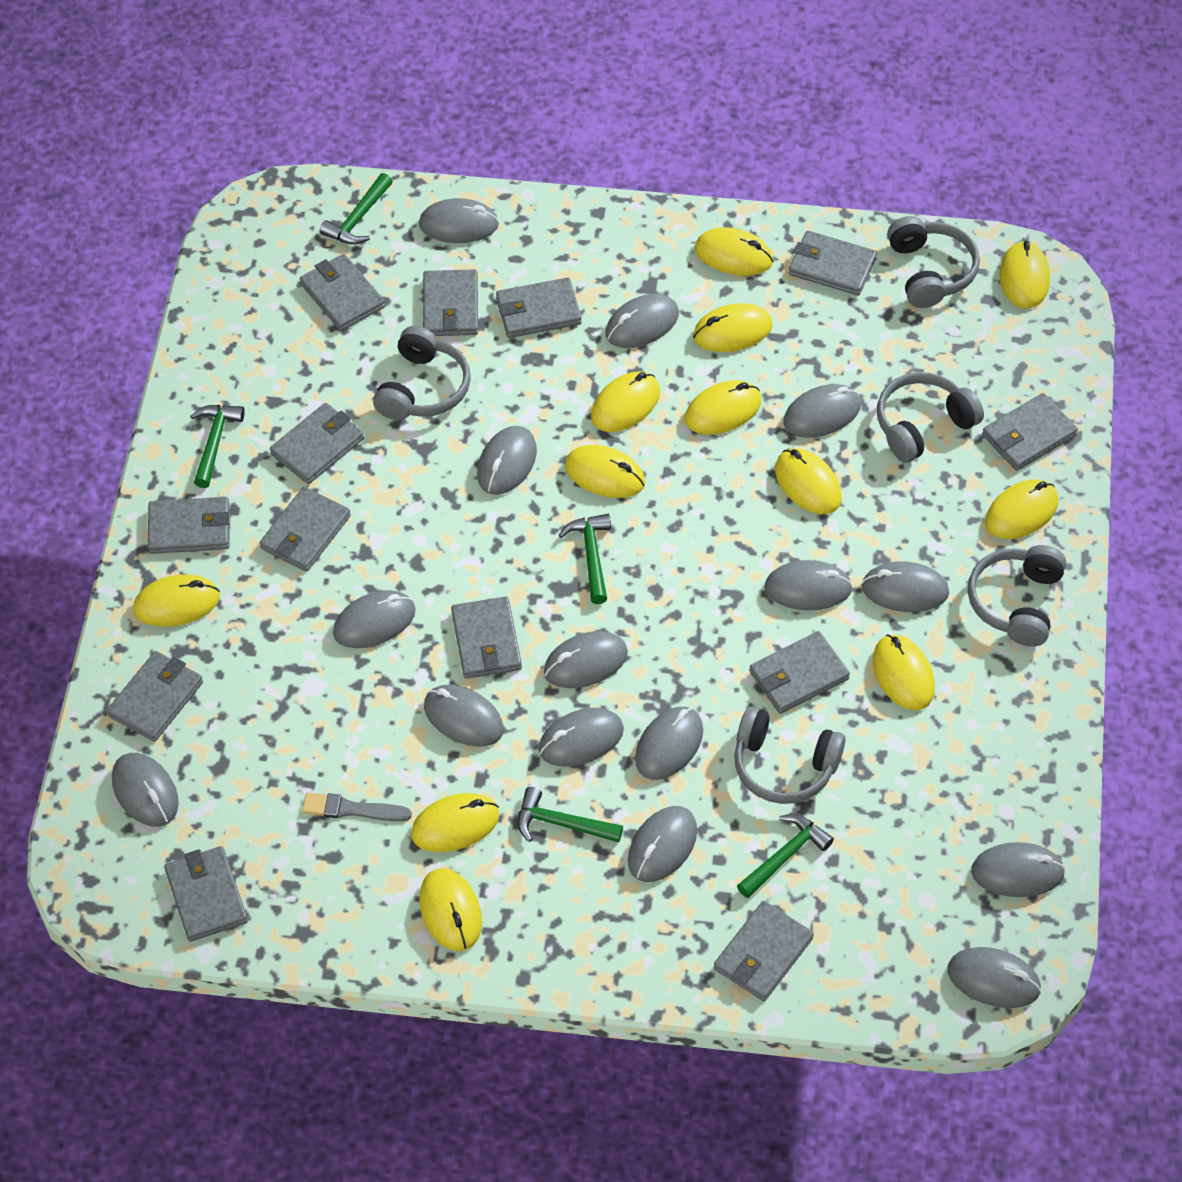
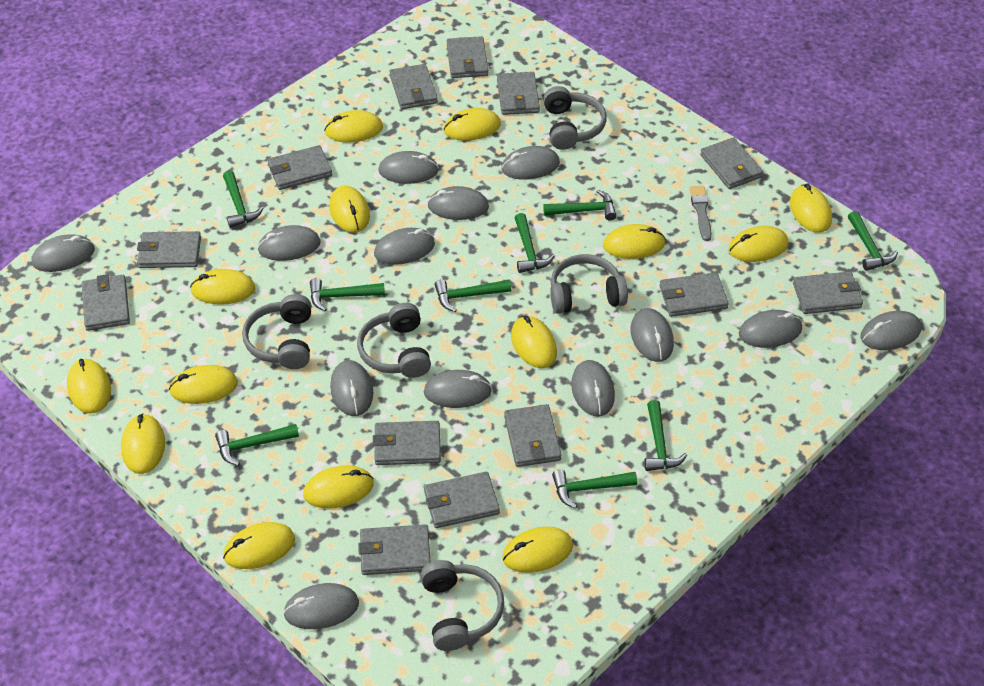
green hammer: 5 -> 9
grey mouse: 15 -> 13
yellow mouse: 12 -> 14

